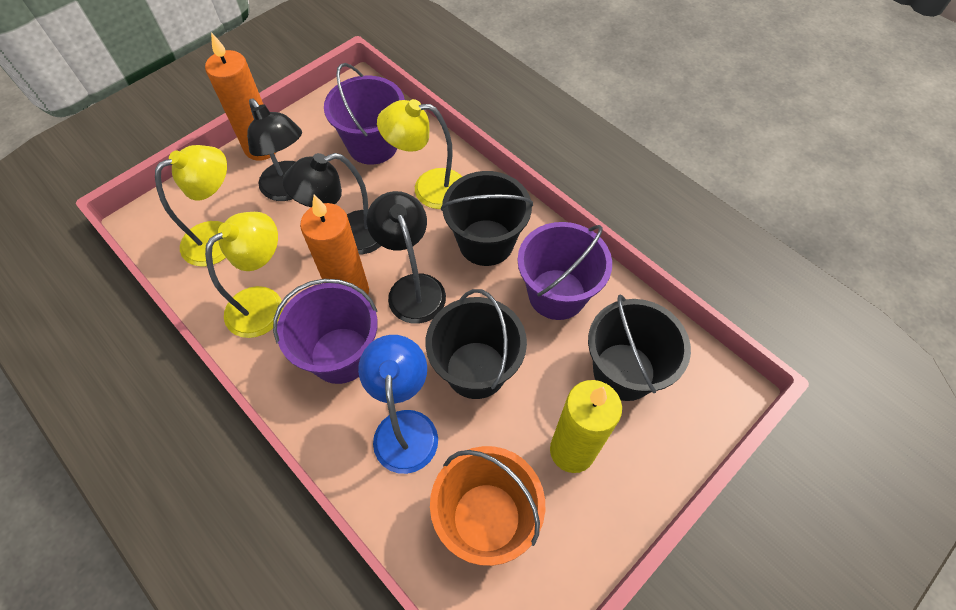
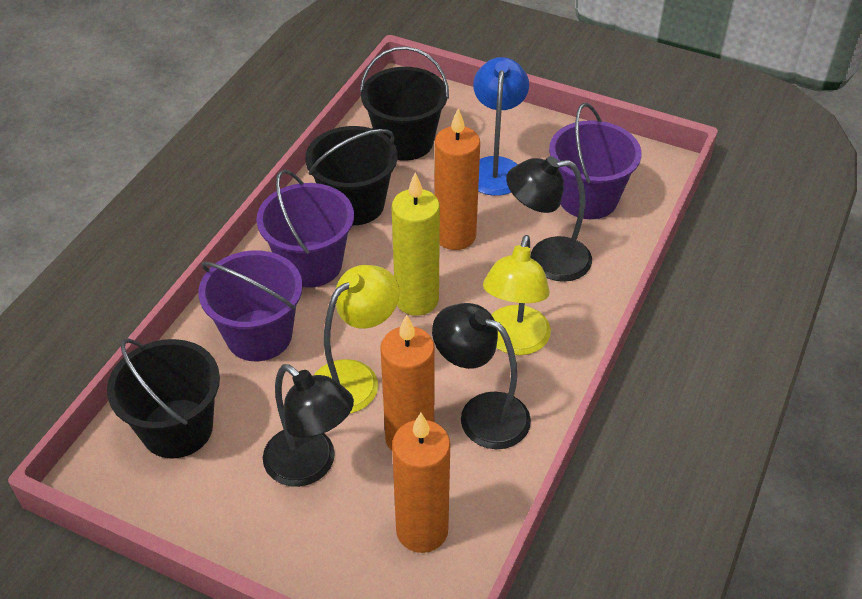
orange bucket: 1 -> 0
orange candle: 2 -> 3
yellow lamp: 3 -> 2

